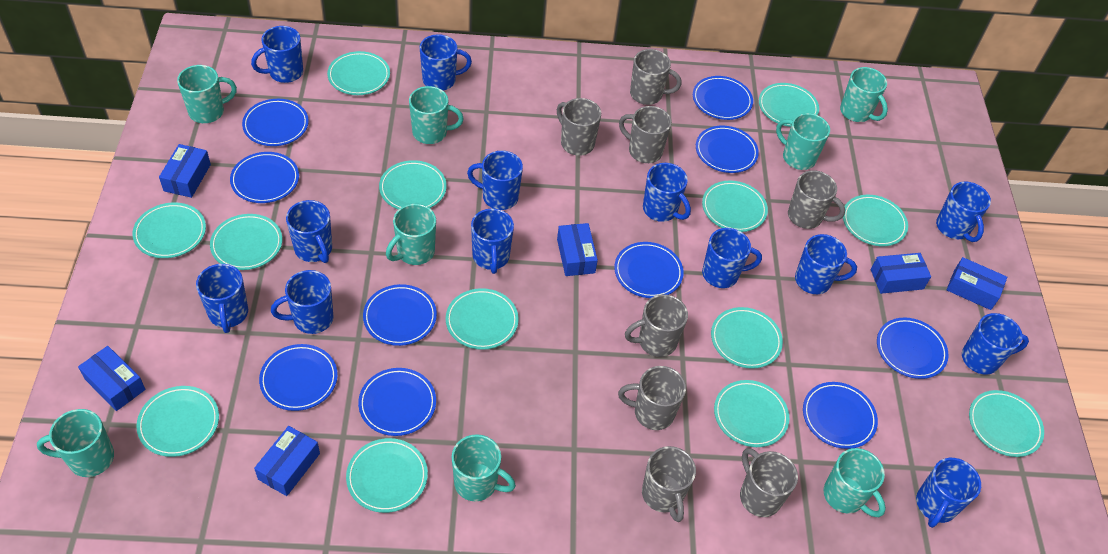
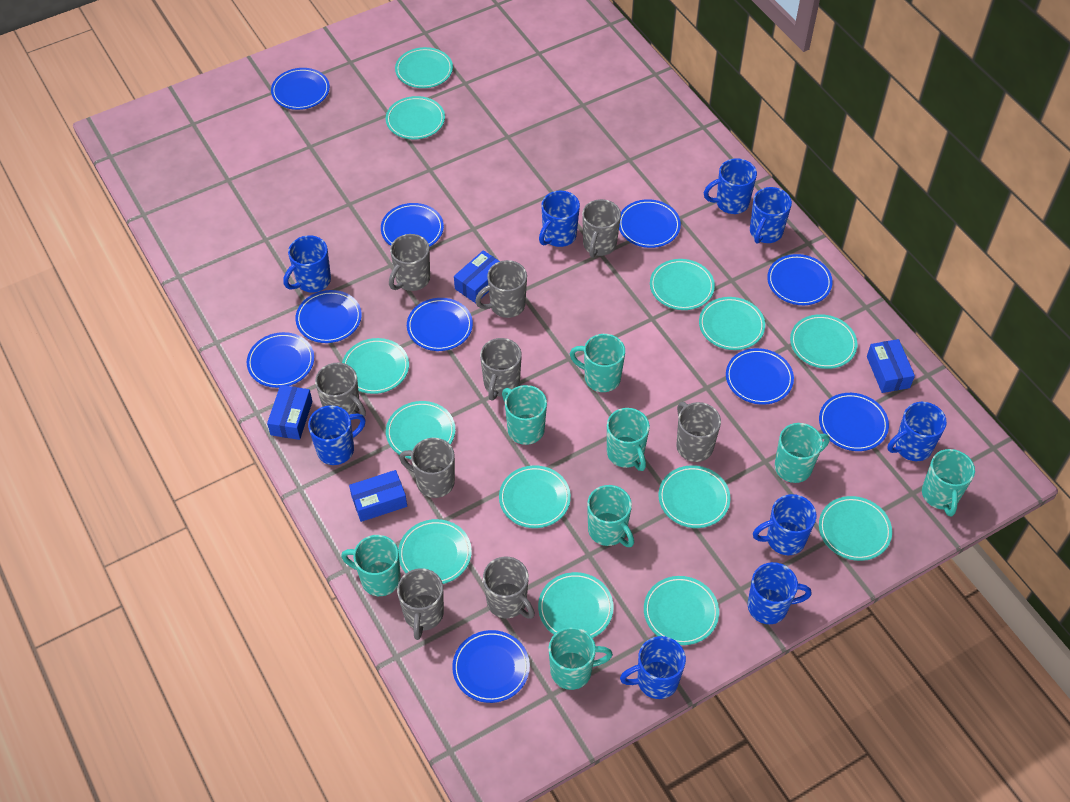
blue box: 6 -> 4
blue mug: 13 -> 9
grey mug: 8 -> 9

